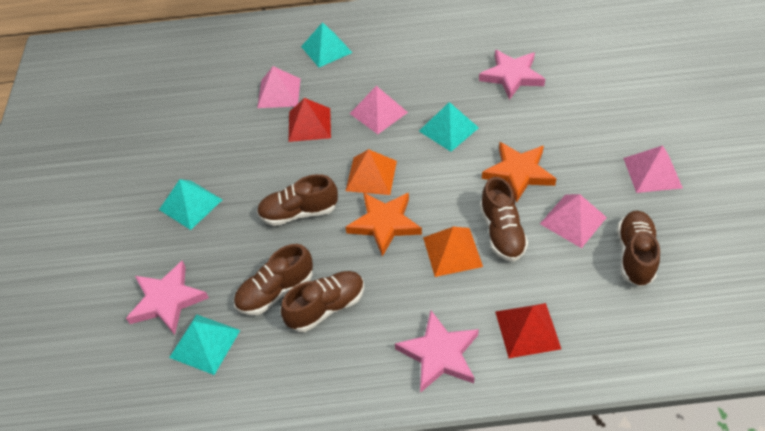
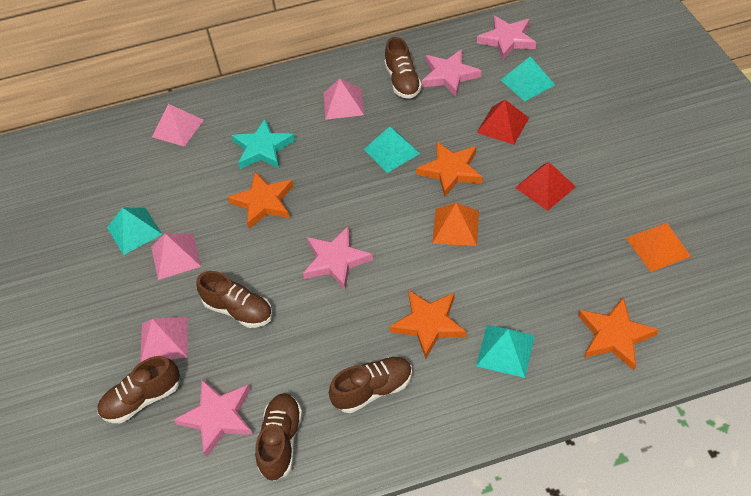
orange star: 2 -> 4
pink star: 3 -> 4
turquoise star: 0 -> 1

